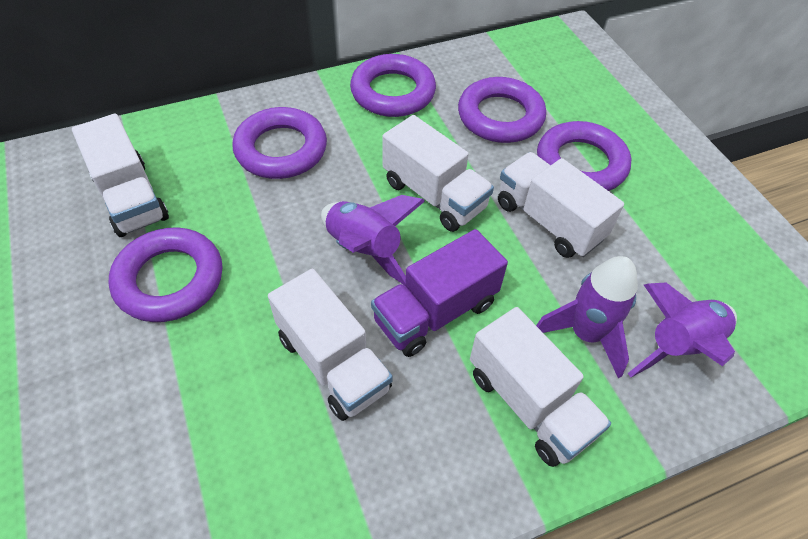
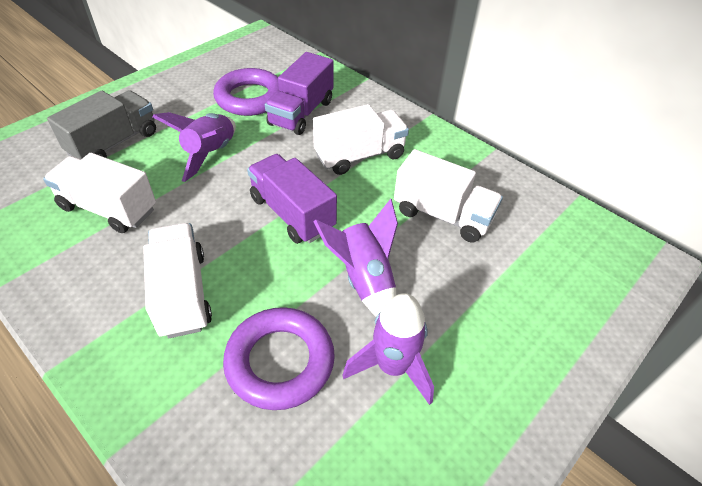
grey truck: 0 -> 1
purple ring: 5 -> 2
purple truck: 1 -> 2
white truck: 5 -> 4

